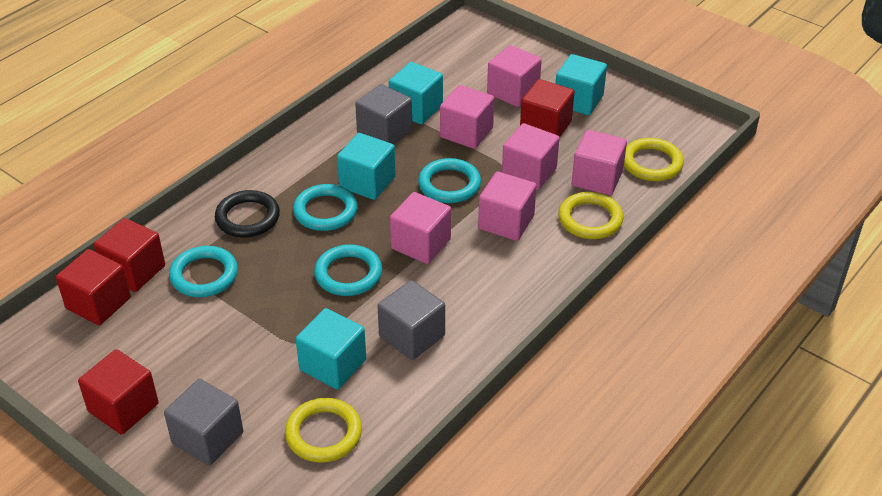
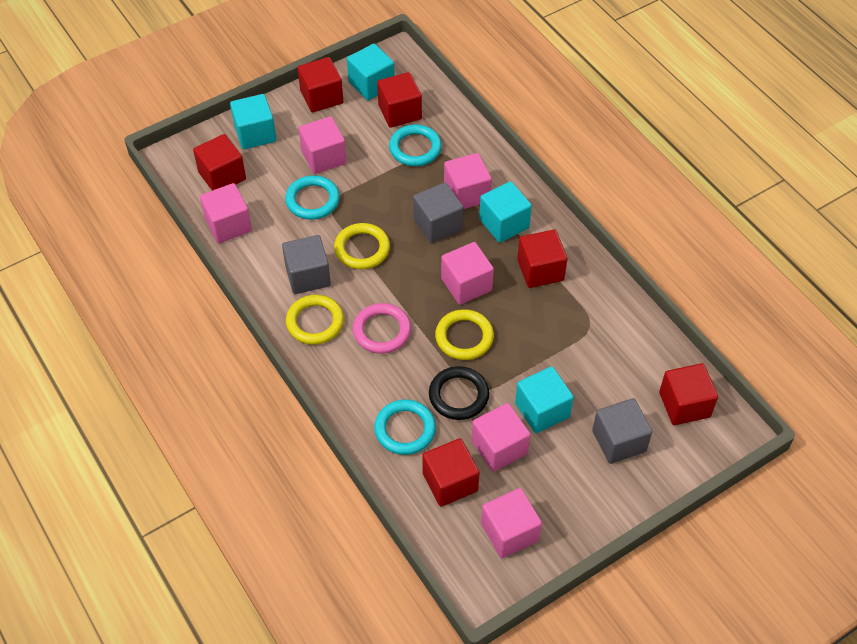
pink ring: 0 -> 1
red cube: 4 -> 6
turquoise ring: 4 -> 3

